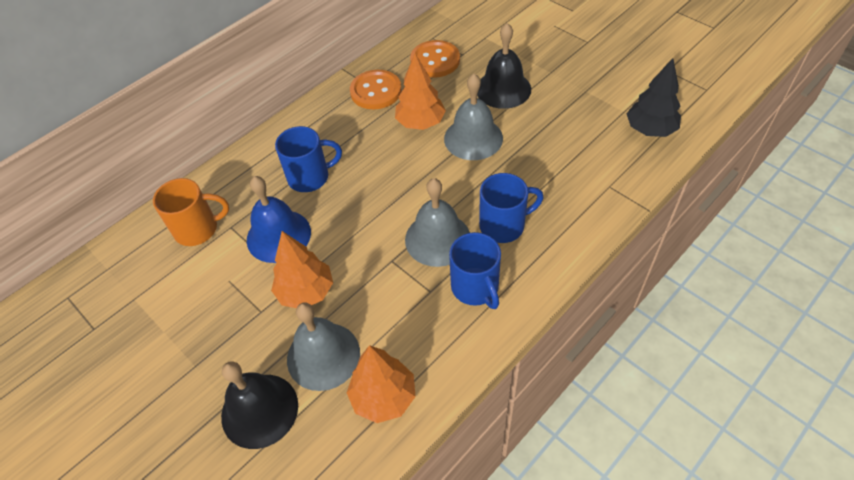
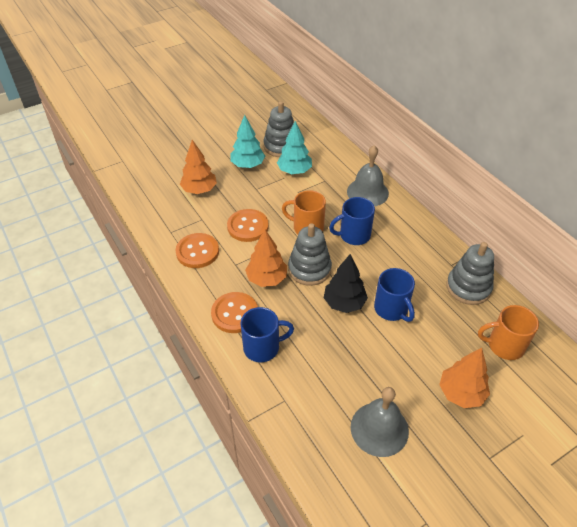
black bell: 2 -> 0
blue bell: 1 -> 0
grey bell: 3 -> 2
grey stacking toy: 0 -> 3
orange button: 2 -> 3
orange mug: 1 -> 2
turquoise tree: 0 -> 2

